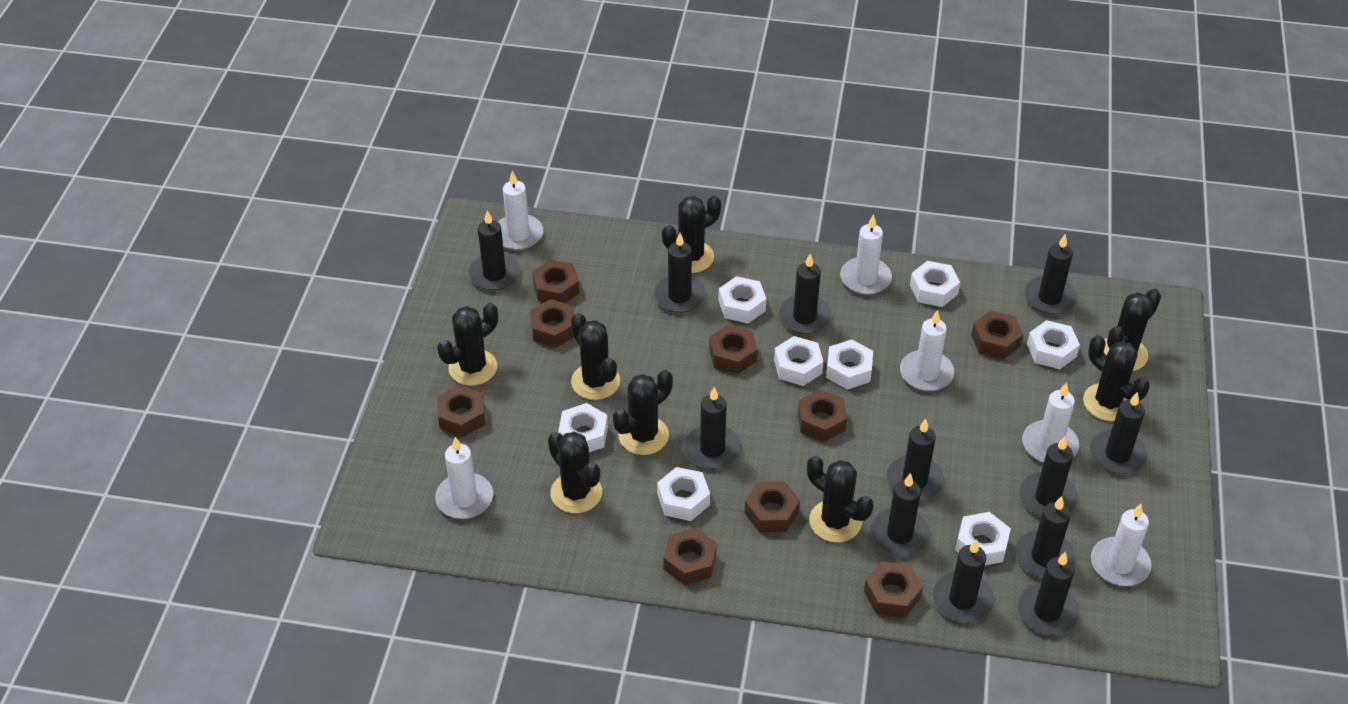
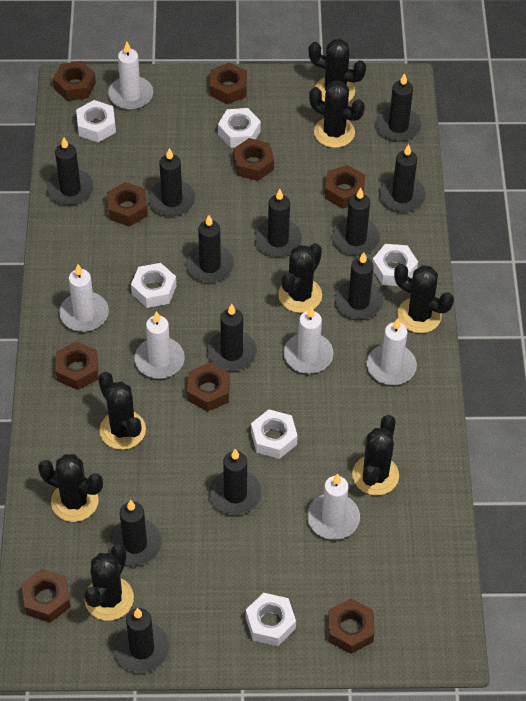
white nut: 8 -> 6

